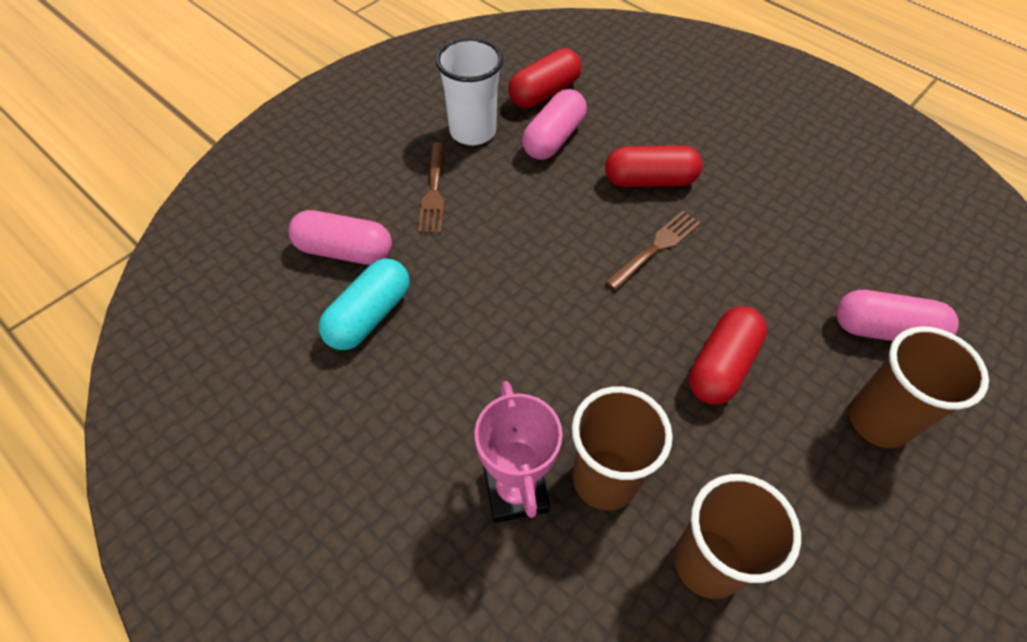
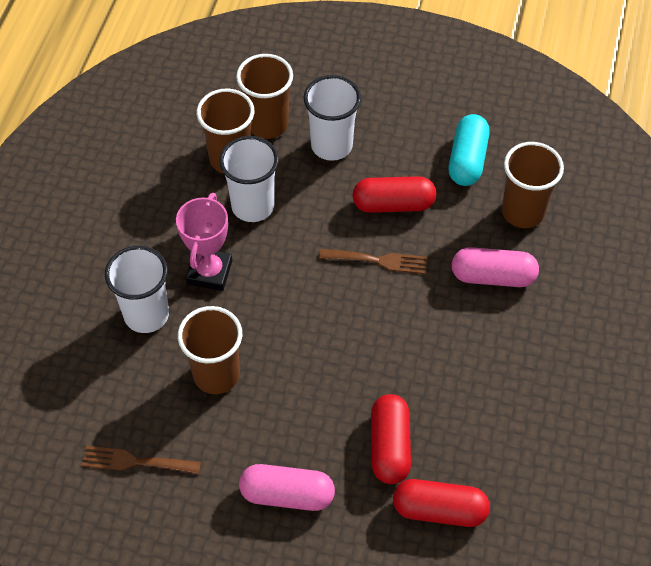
brown cup: 3 -> 4
pink capsule: 3 -> 2
white cup: 1 -> 3

